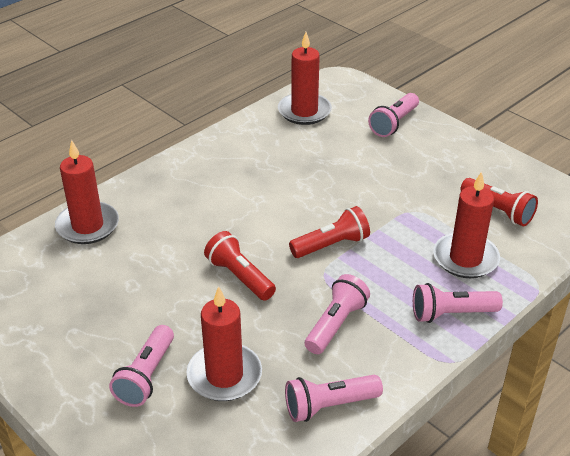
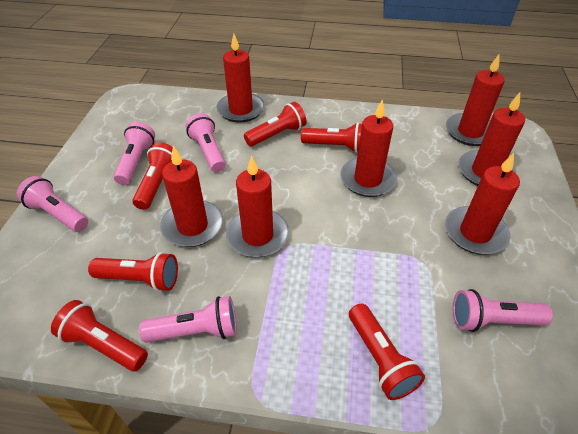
red candle: 4 -> 7
red flashlight: 3 -> 6

